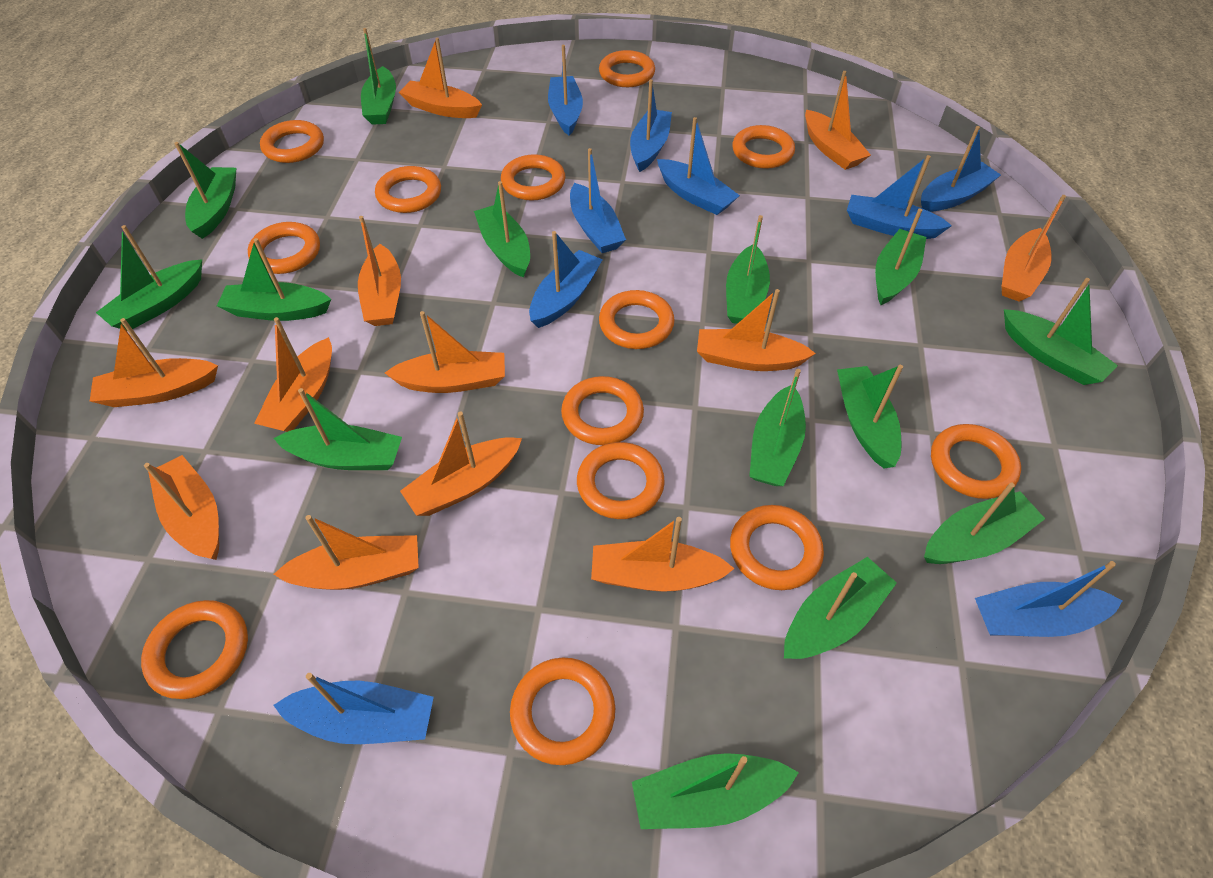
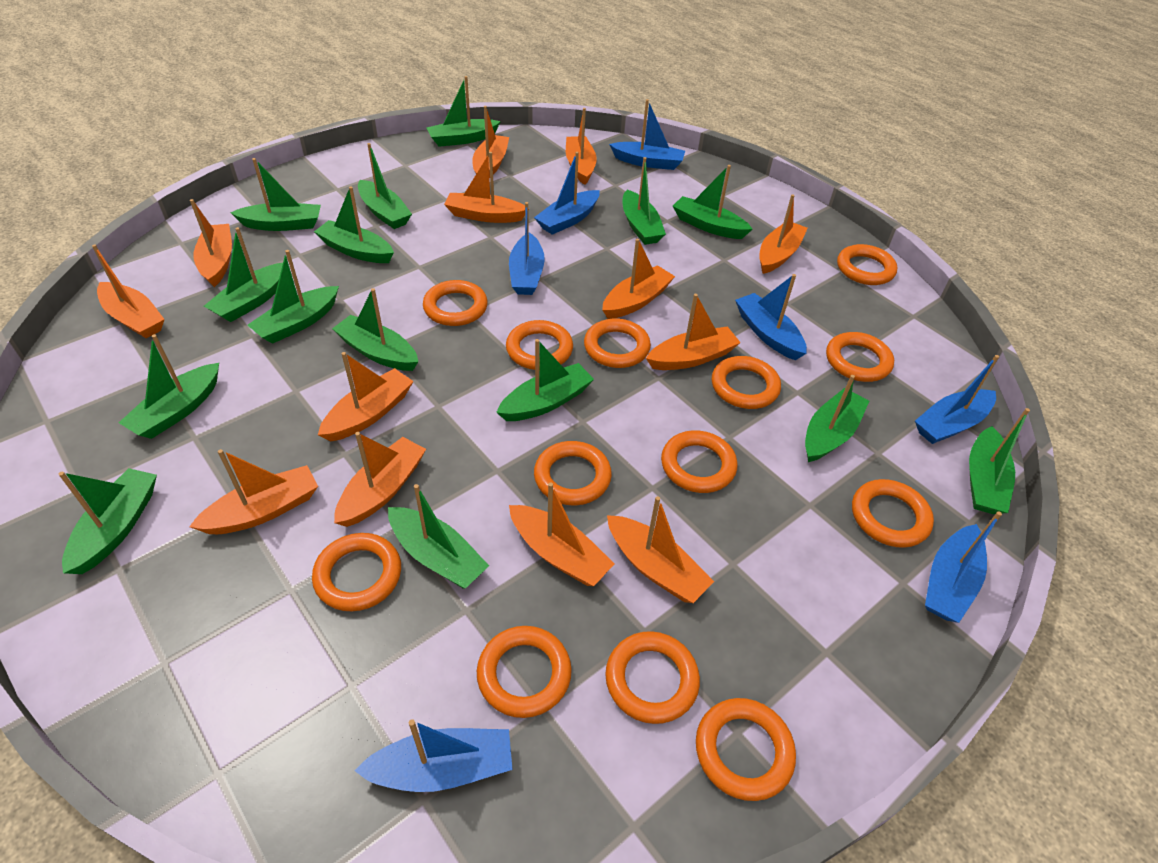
blue boat: 9 -> 7
green boat: 14 -> 15
orange boat: 12 -> 13

